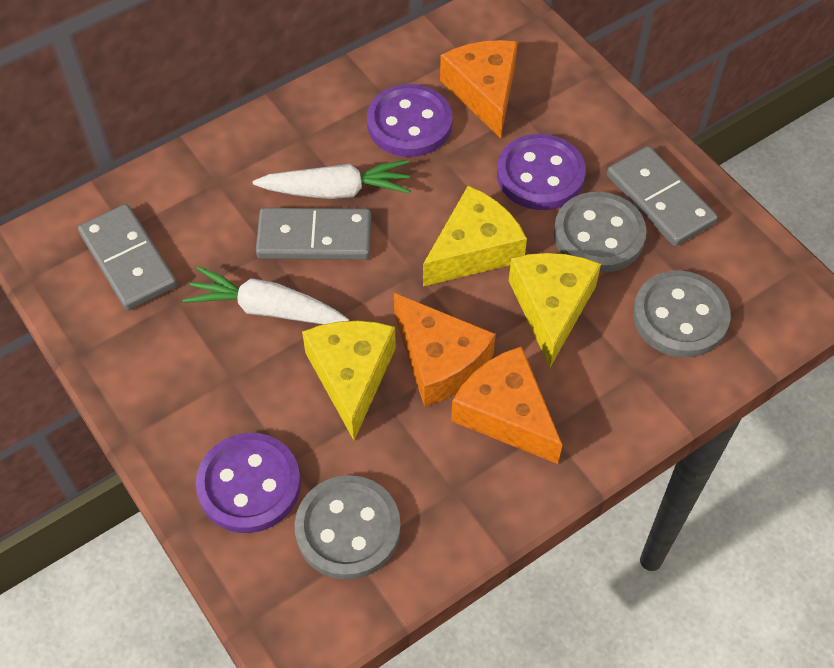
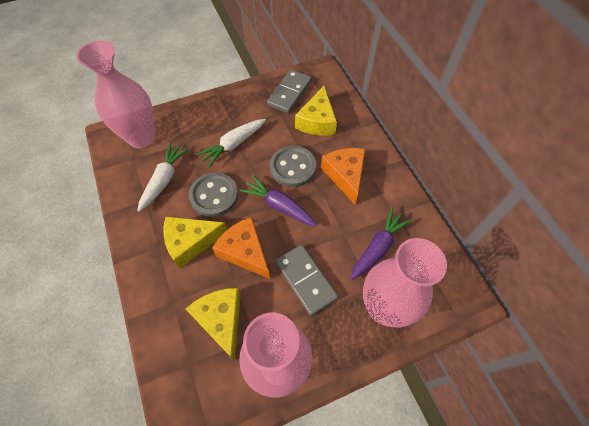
grey button: 3 -> 2
grey domino: 3 -> 2
orange cheese: 3 -> 2
pink vase: 0 -> 3
purple button: 3 -> 0
purple carrot: 0 -> 2

